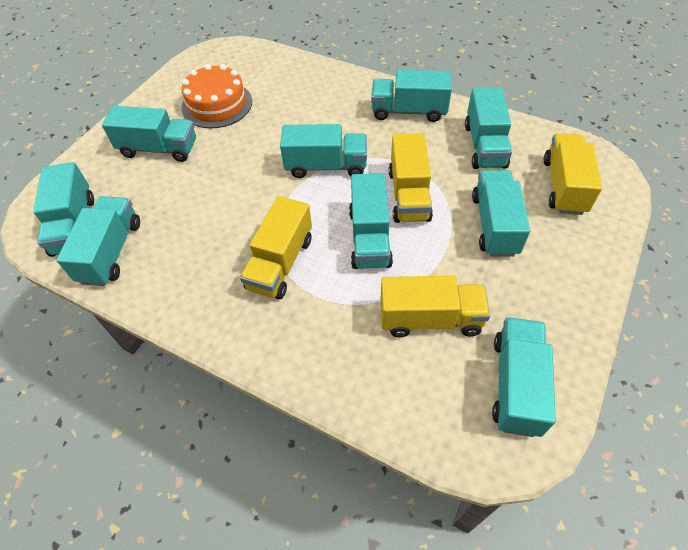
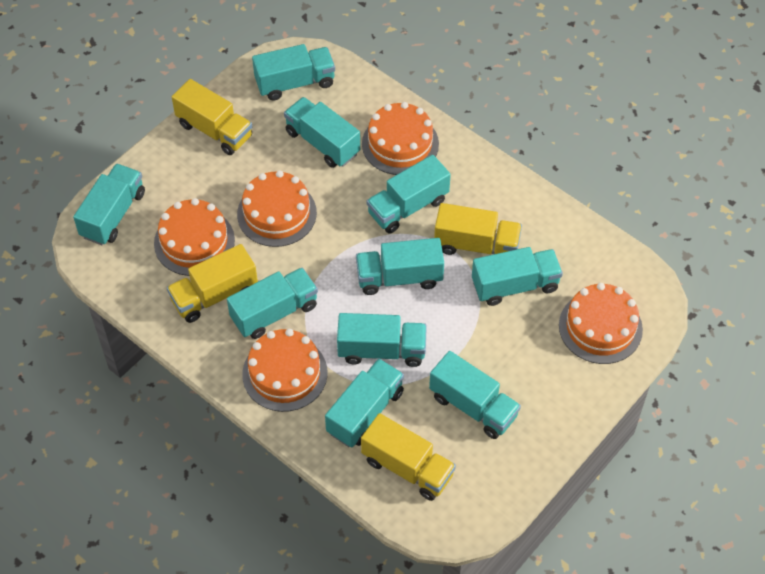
orange cake: 1 -> 5
turquoise truck: 9 -> 10

